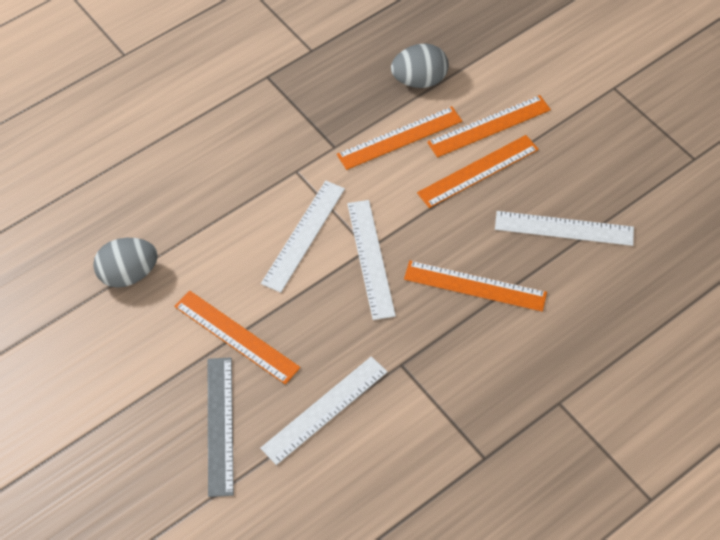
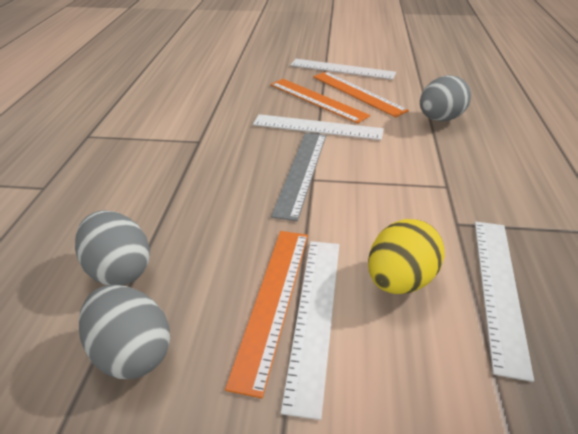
grey egg: 2 -> 3
orange ruler: 5 -> 3
yellow egg: 0 -> 1

